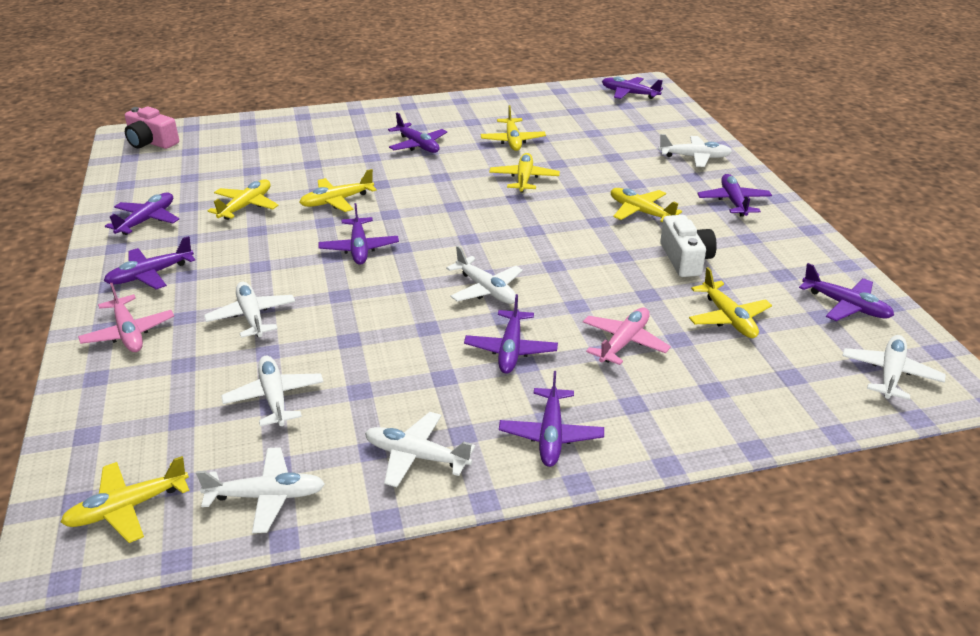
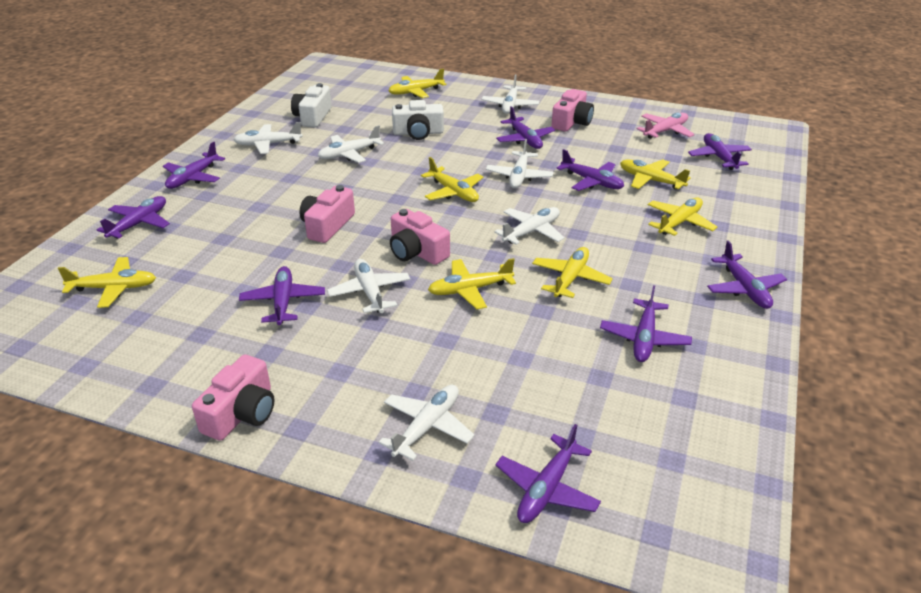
pink camera: 1 -> 4
pink plane: 2 -> 1
white camera: 1 -> 2

